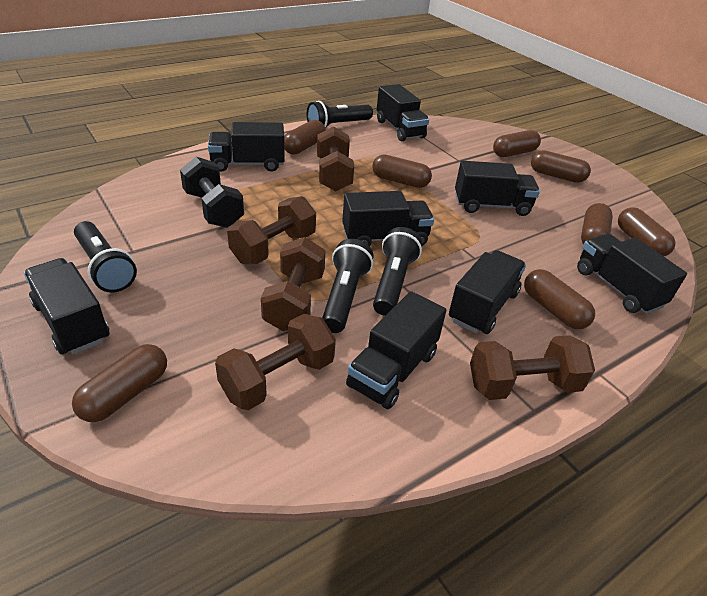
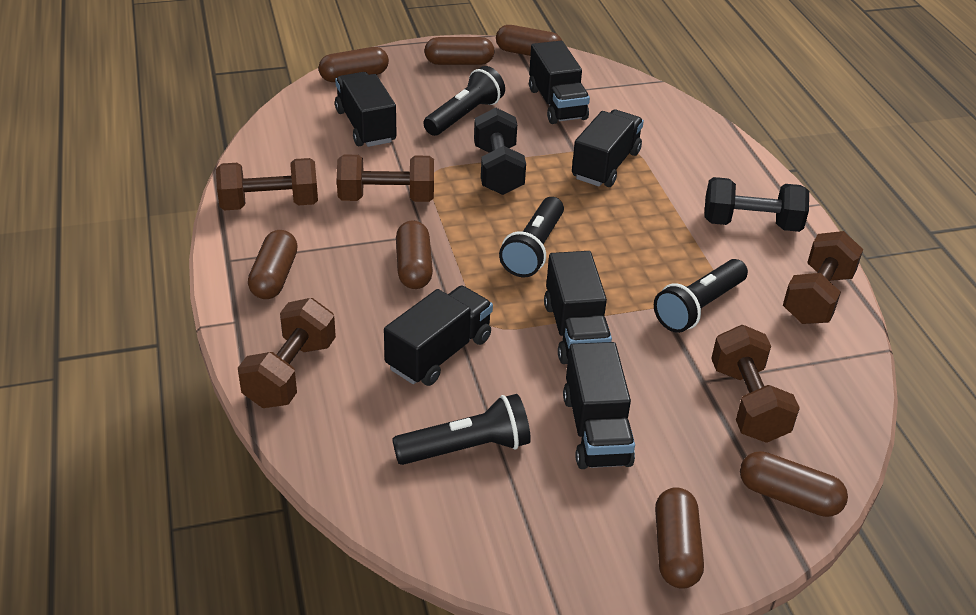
black dumbbell: 1 -> 2
black truck: 8 -> 6
brown capsule: 8 -> 7

